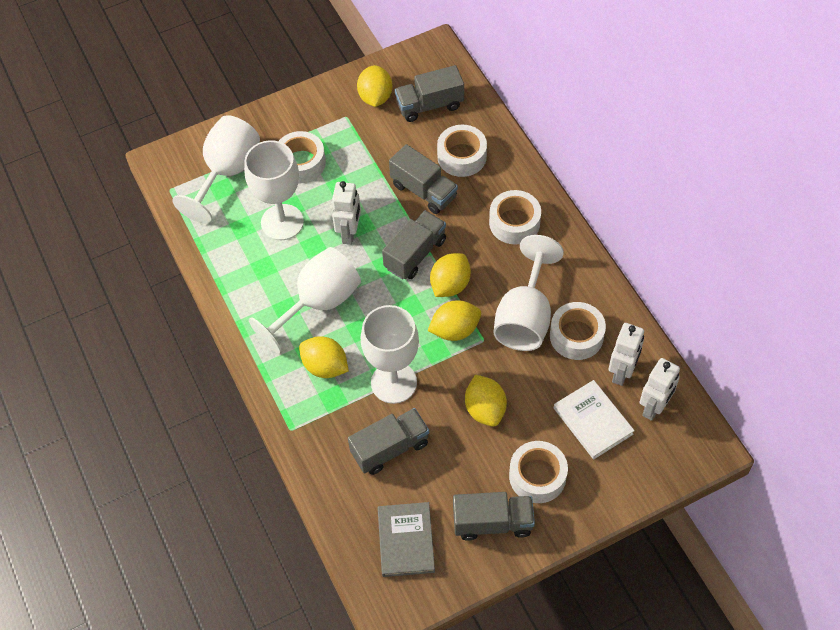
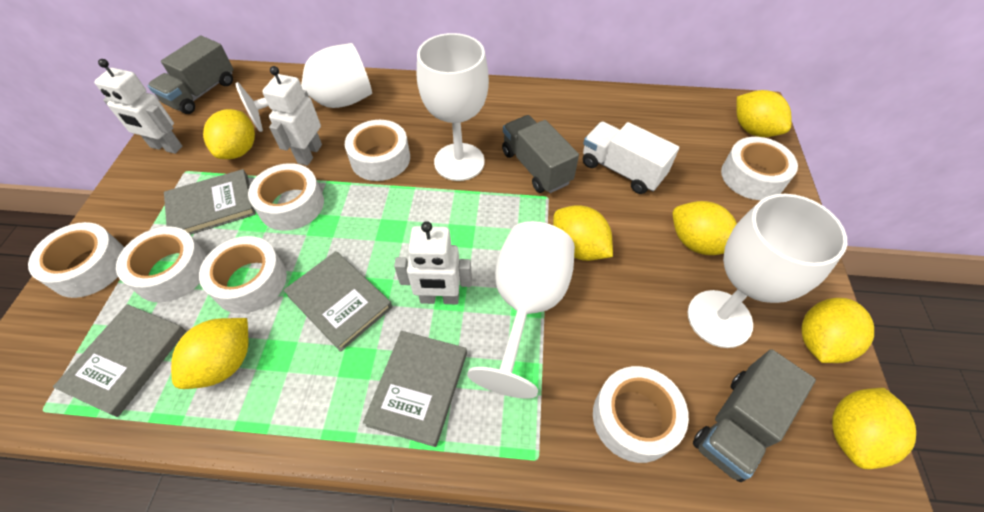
grey book: 1 -> 4
grey truck: 5 -> 3
white book: 1 -> 0
white goblet: 5 -> 4
white tape: 5 -> 7
white truck: 0 -> 1
yellow lemon: 5 -> 7

